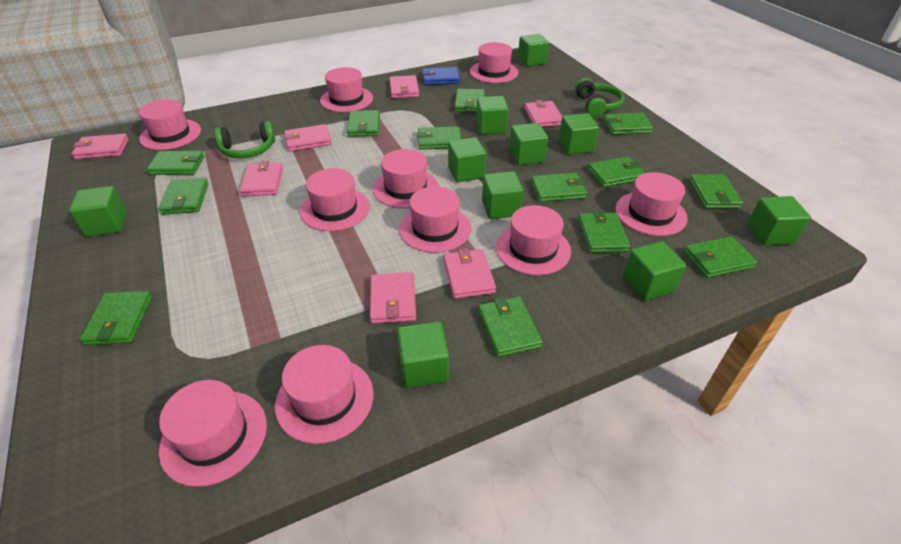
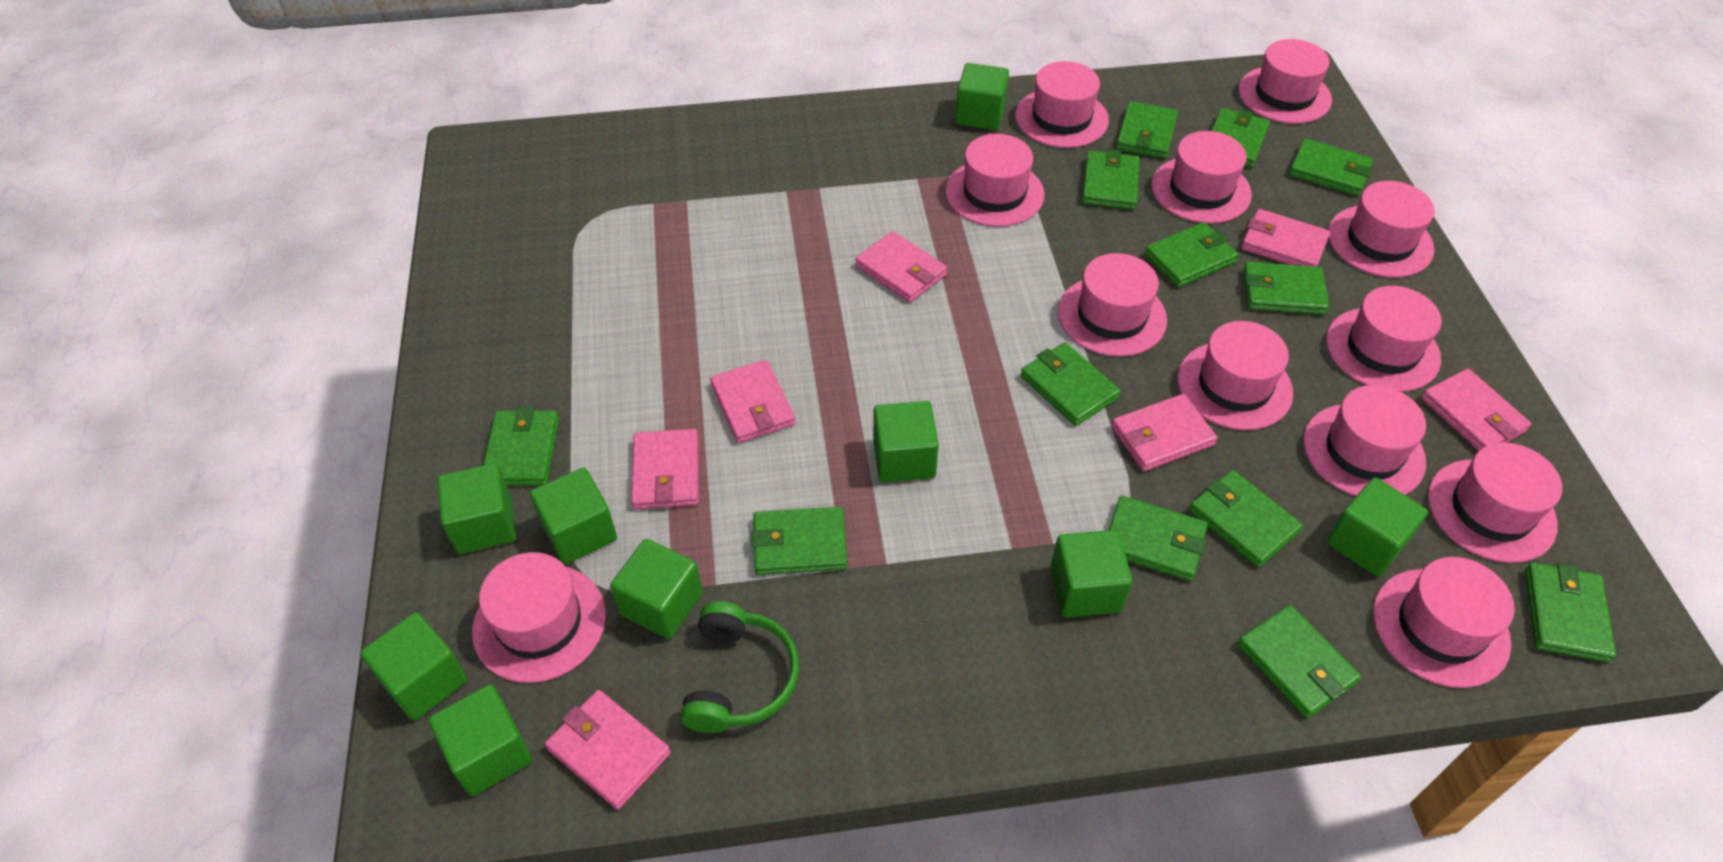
blue wallet: 1 -> 0
green cube: 10 -> 9
green headphones: 2 -> 1
pink hat: 10 -> 12

